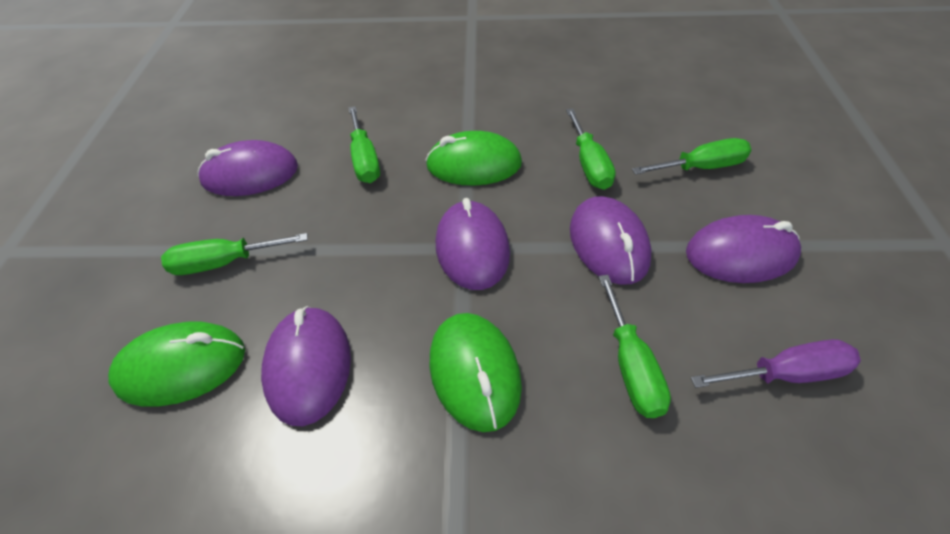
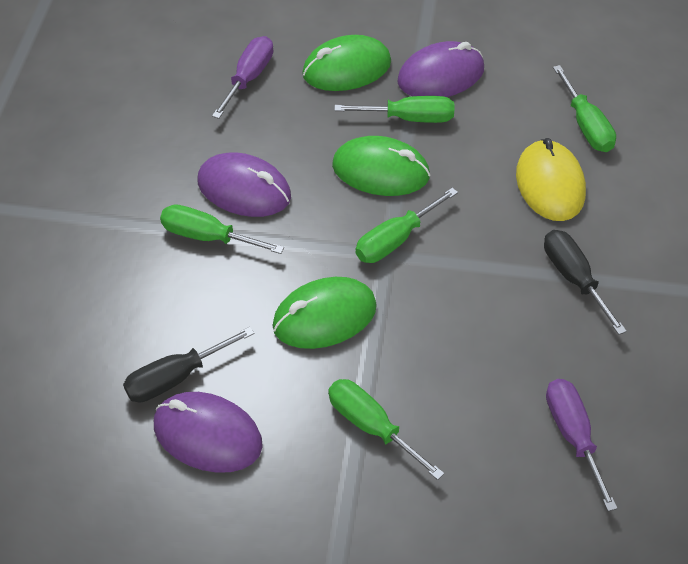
black screwdriver: 0 -> 2
purple mouse: 5 -> 3
purple screwdriver: 1 -> 2
yellow mouse: 0 -> 1

